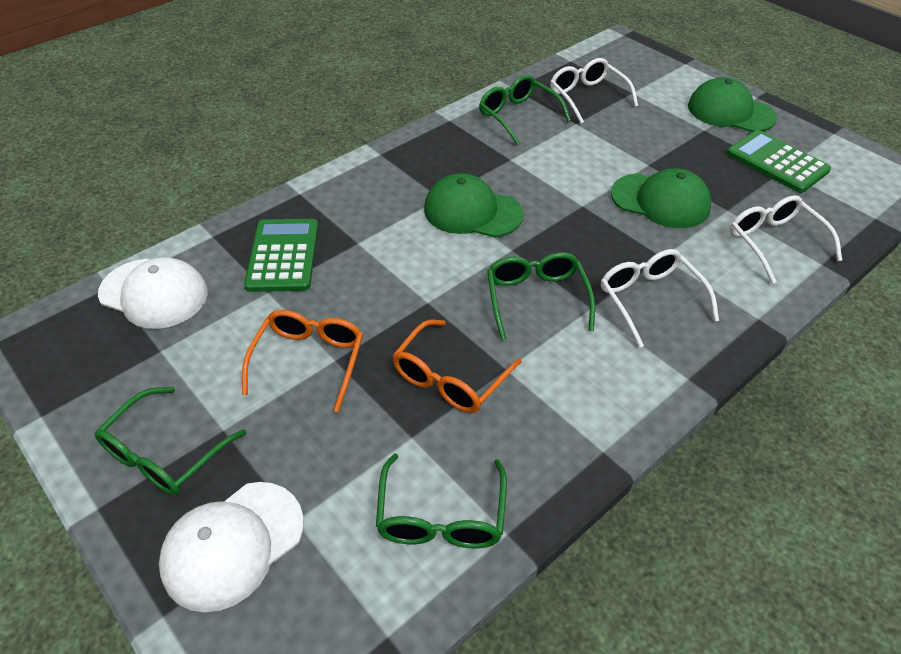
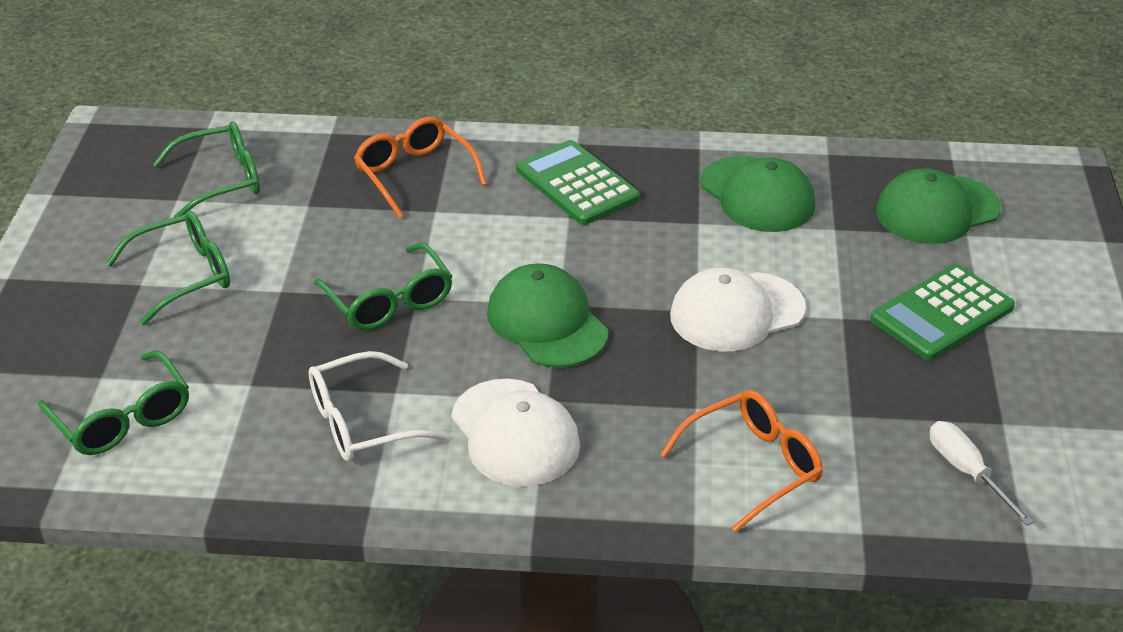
white glasses: 3 -> 1
white screwdriver: 0 -> 1

